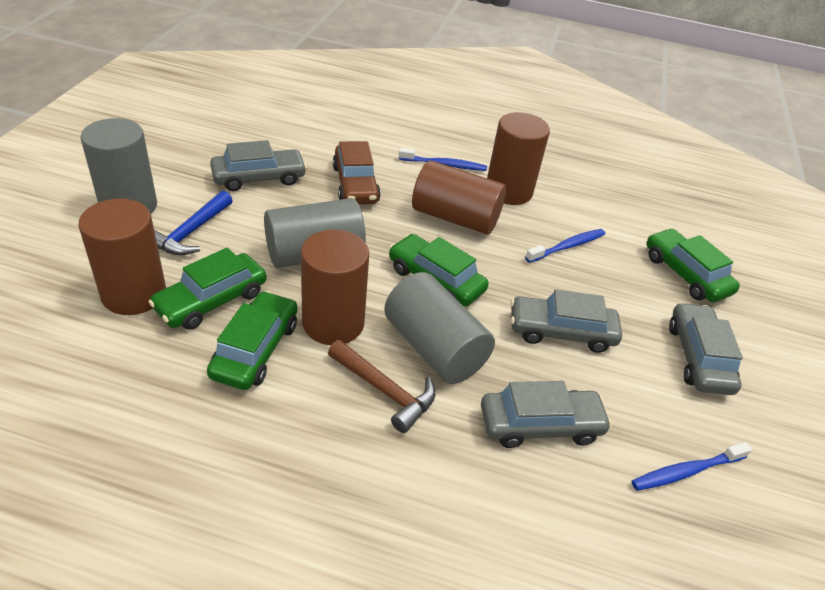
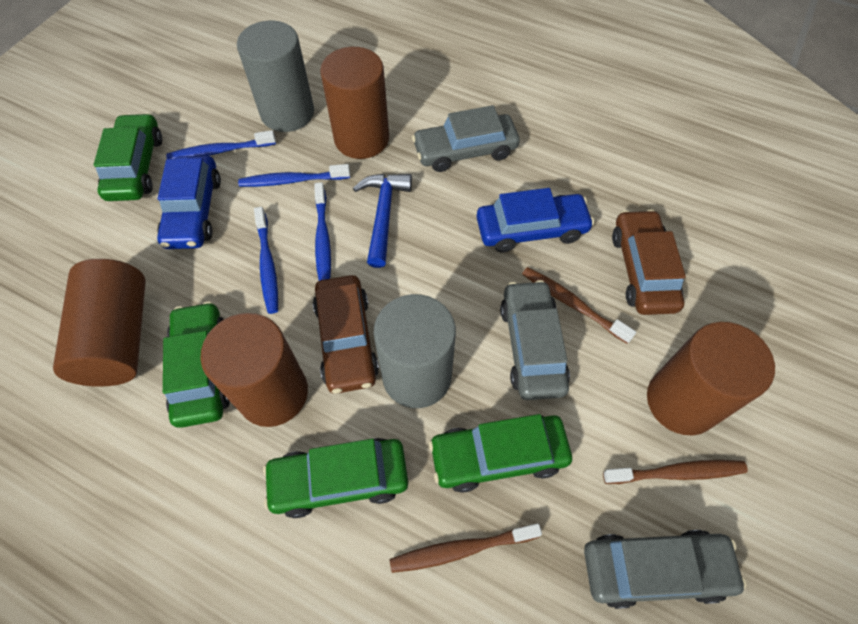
blue car: 0 -> 2
blue toothbrush: 3 -> 4
brown car: 1 -> 2
brown hammer: 1 -> 0
brown toothbrush: 0 -> 3
grey car: 4 -> 3
grey cylinder: 3 -> 2

